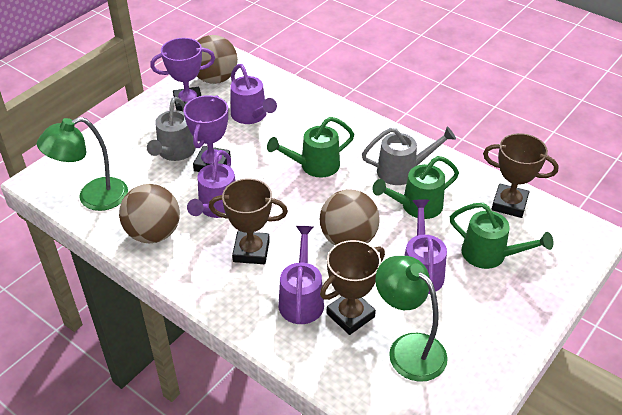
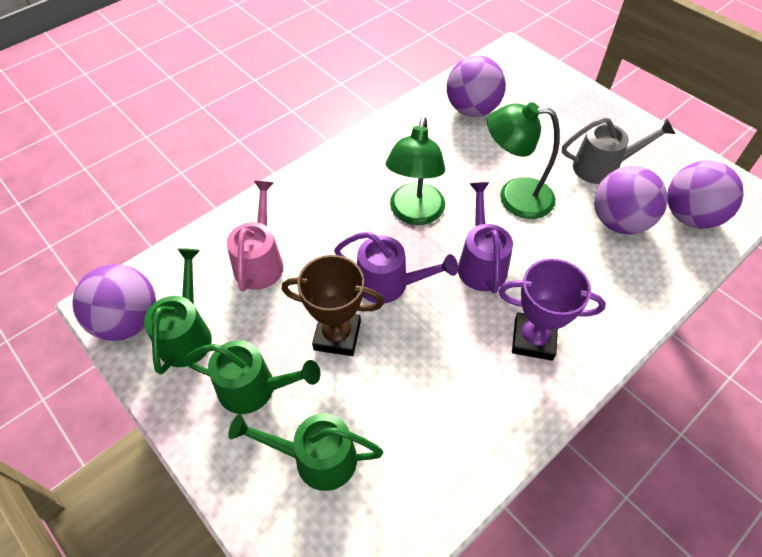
brown ball: 3 -> 0
brown trophy: 3 -> 1
grey watering can: 2 -> 1
pink watering can: 0 -> 1
purple ball: 0 -> 4
purple trophy: 2 -> 1
purple watering can: 4 -> 2

